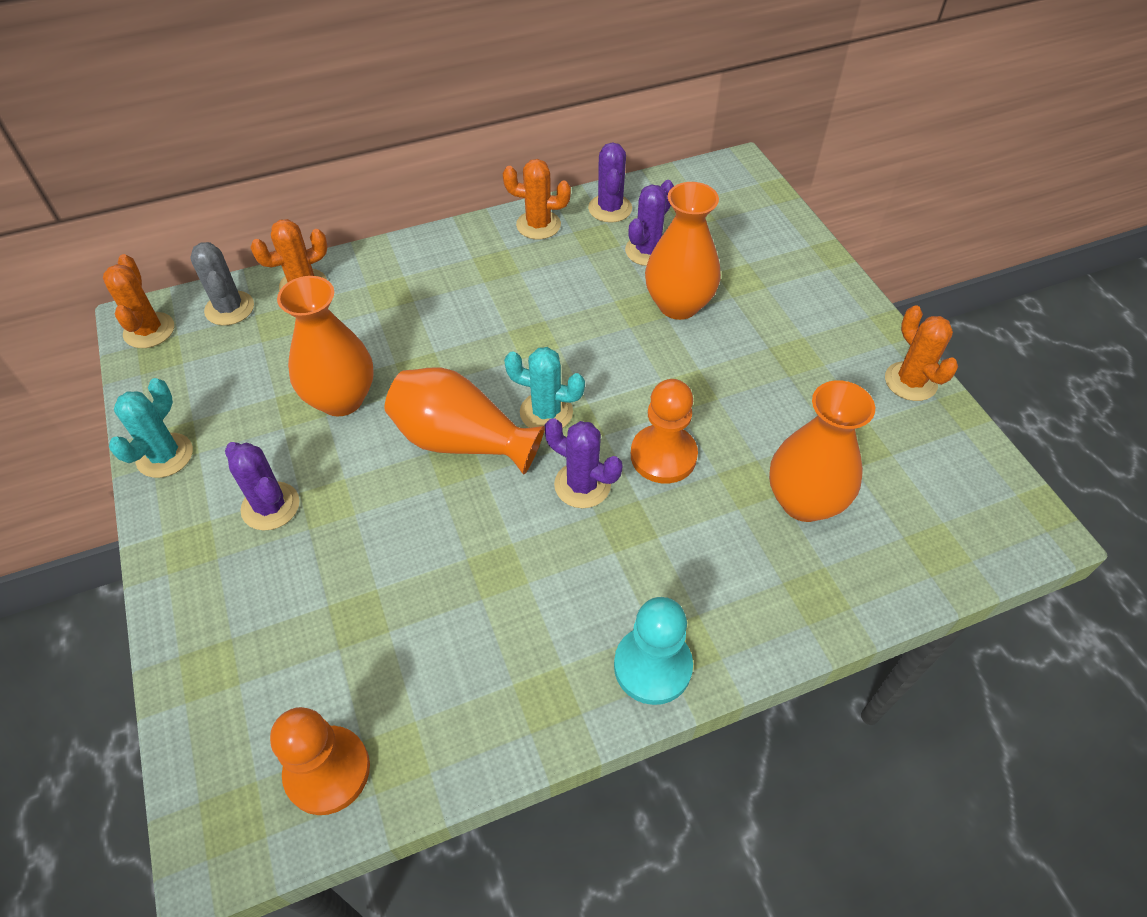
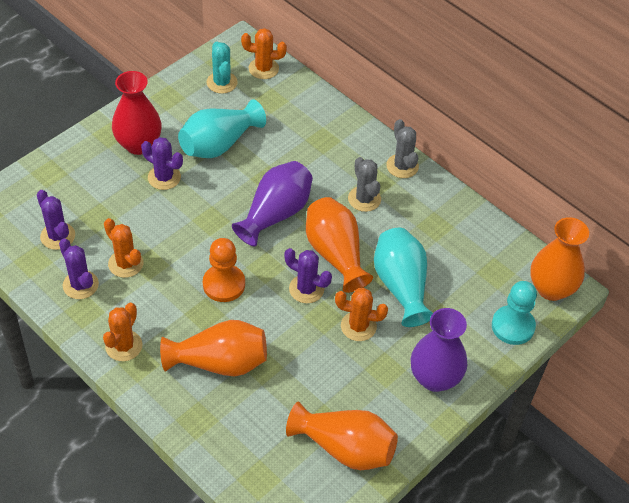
grey cactus: 1 -> 2
orange pawn: 2 -> 1
purple vase: 0 -> 2
red vase: 0 -> 1
turquoise cactus: 2 -> 1
turquoise vase: 0 -> 2

